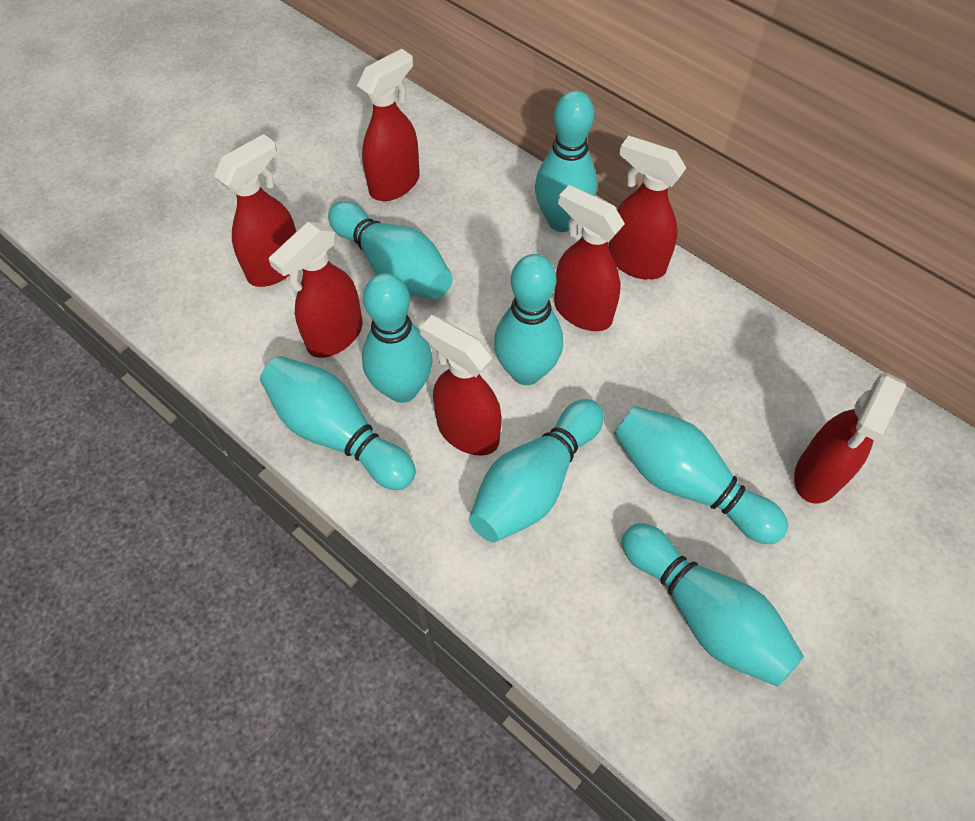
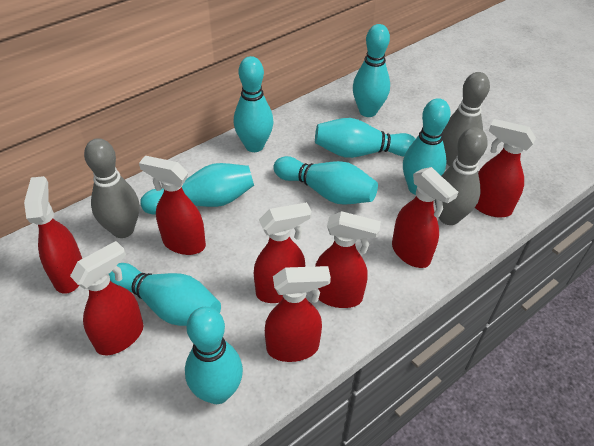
grey bowling pin: 0 -> 3
red spray bottle: 7 -> 8

